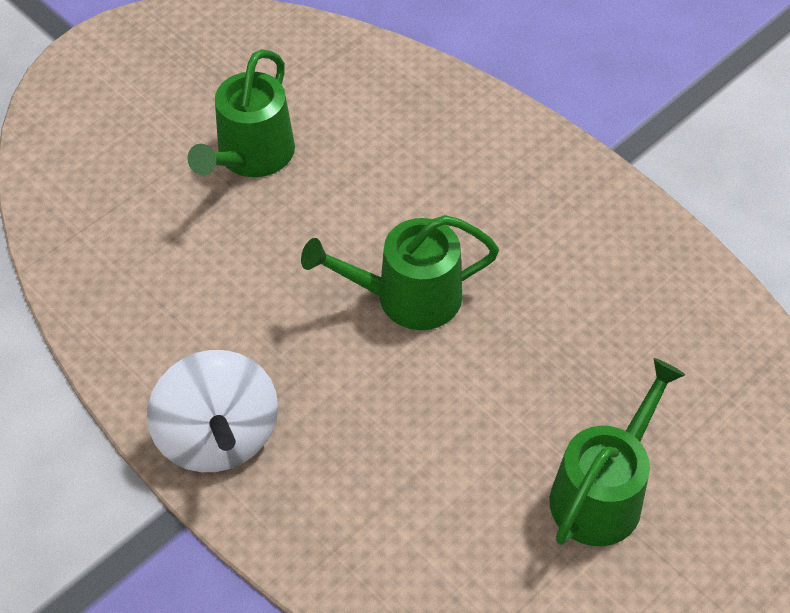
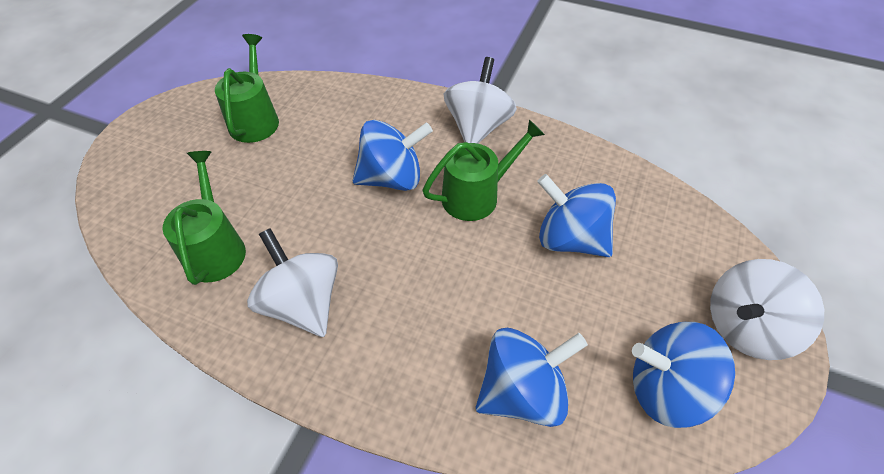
blue spinning top: 0 -> 4
white spinning top: 1 -> 3

